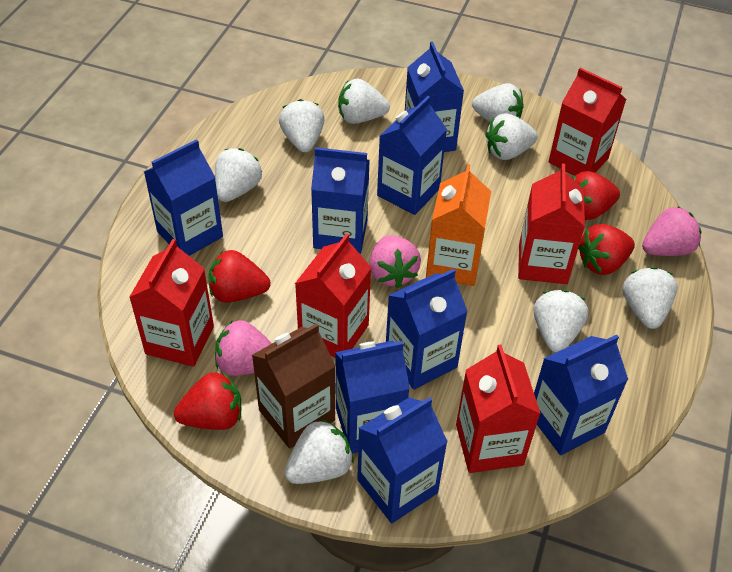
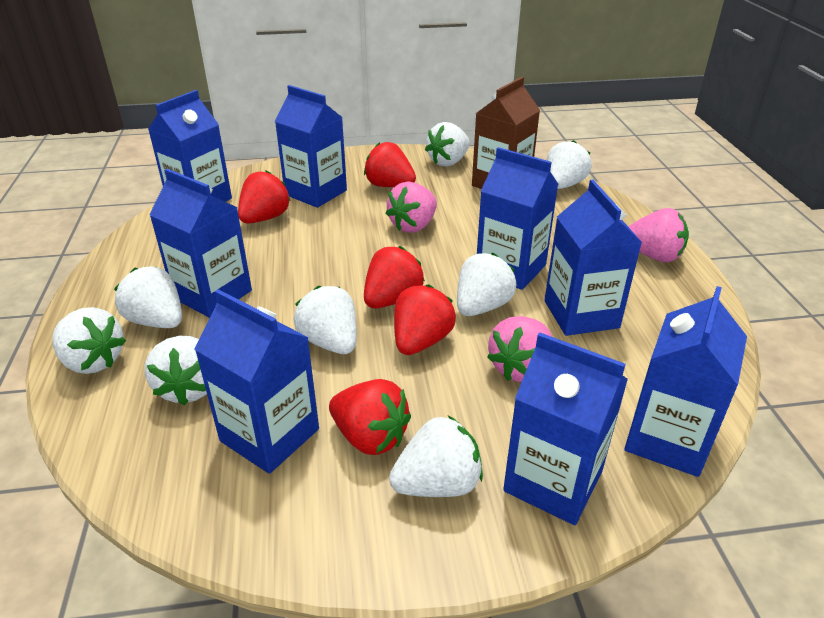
orange carton: 1 -> 0
red carton: 5 -> 0
red strawberry: 4 -> 5

